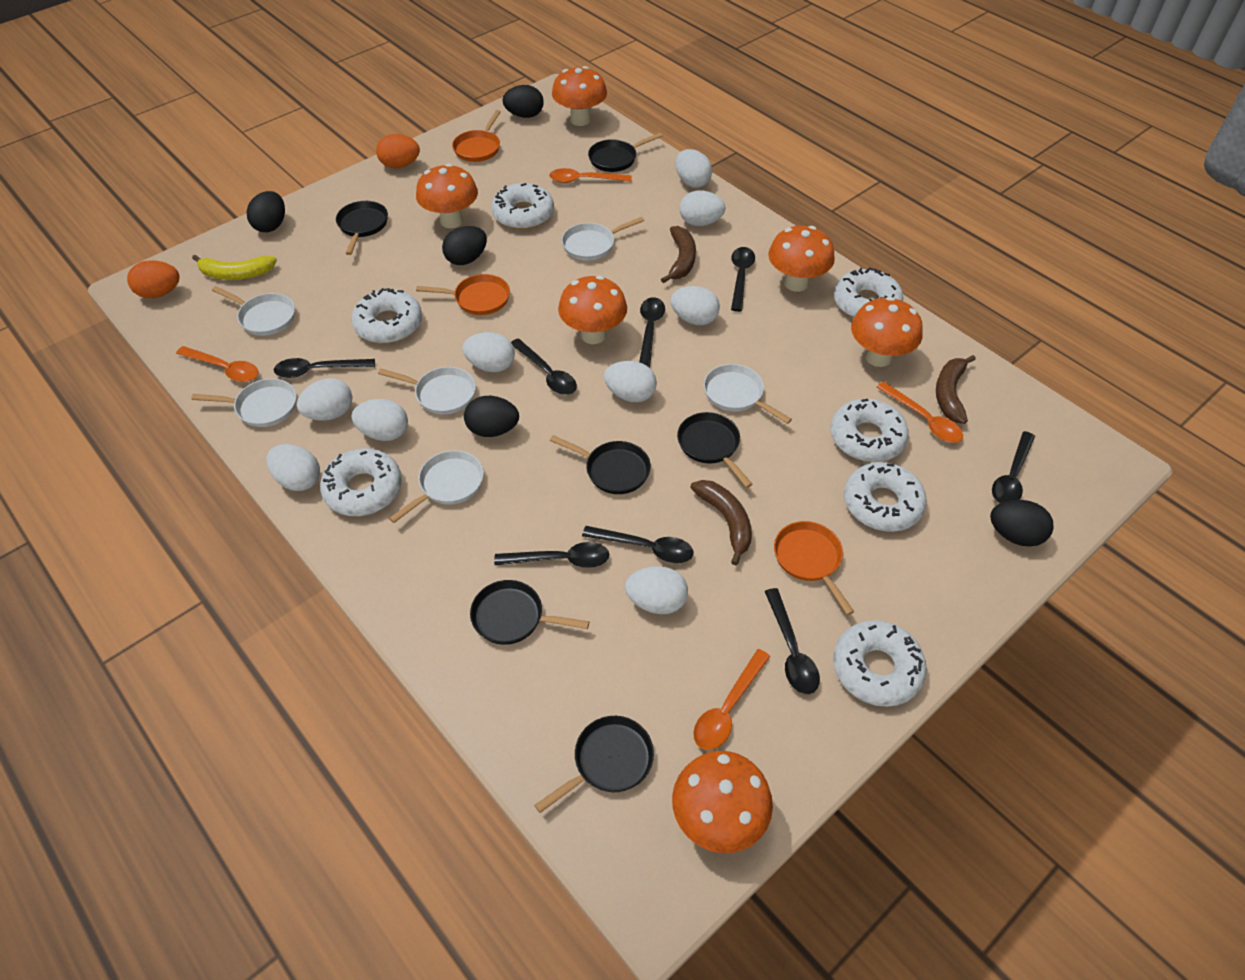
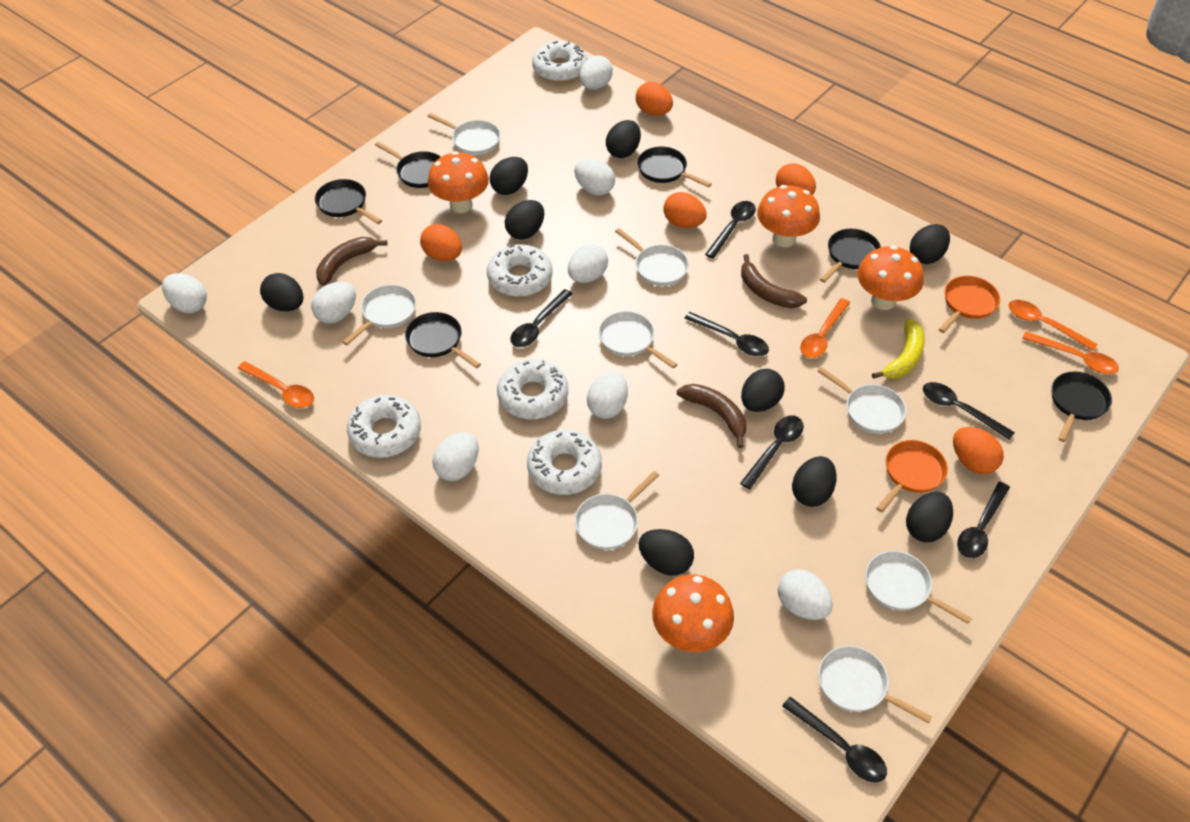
black egg: 5 -> 9
black spoon: 8 -> 7
orange egg: 2 -> 5
orange mushroom: 6 -> 4
orange pan: 3 -> 2
white donut: 7 -> 5
white egg: 9 -> 8
white pan: 6 -> 8

